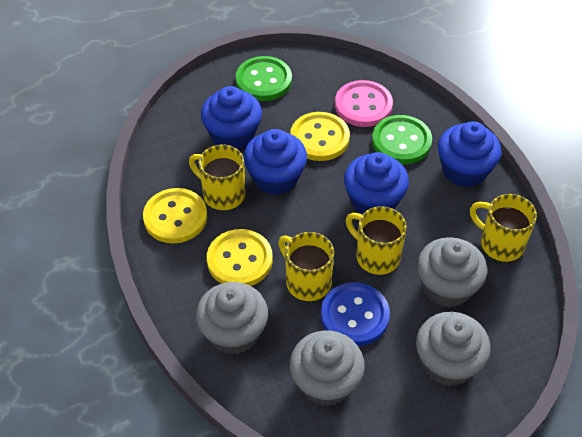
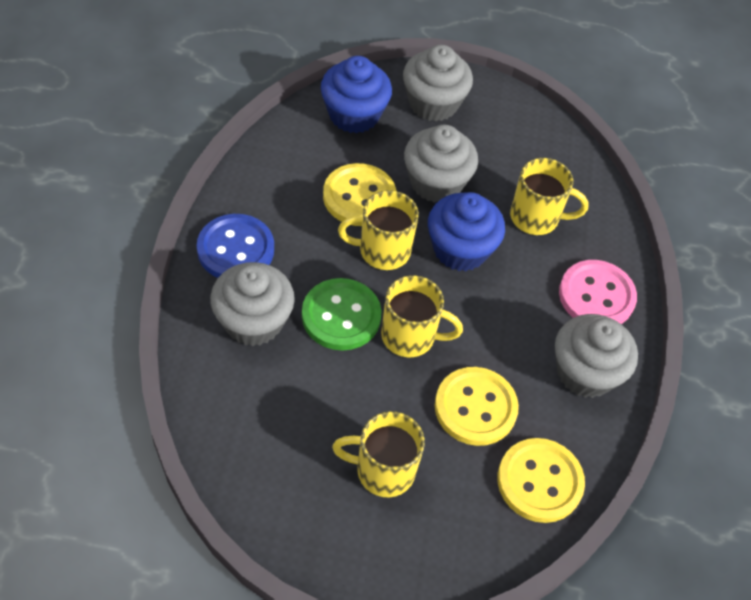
blue cupcake: 4 -> 2
green button: 2 -> 1

